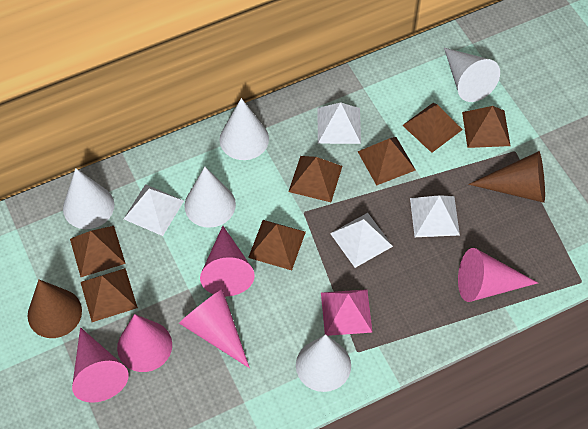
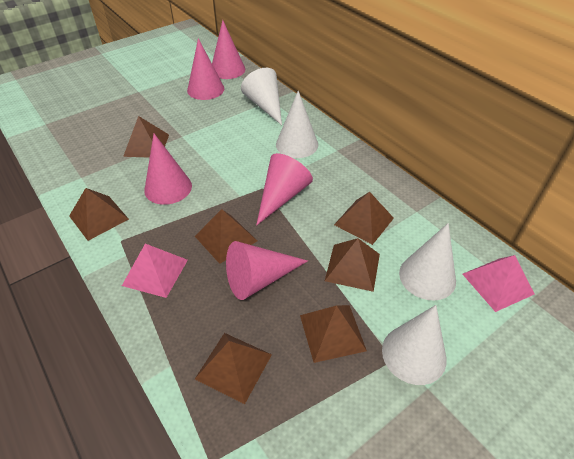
brown cone: 2 -> 0
pink pyramid: 1 -> 2
white cone: 5 -> 4
white pyramid: 4 -> 0

